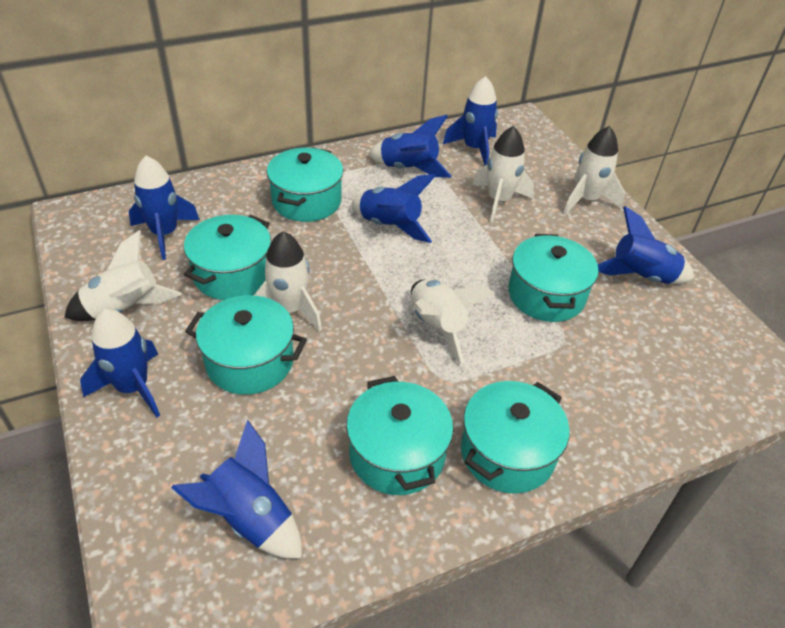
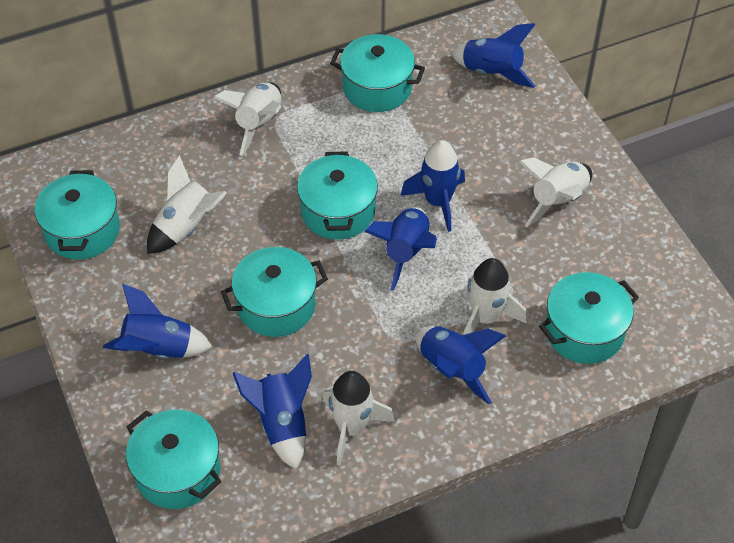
blue rocket: 7 -> 6

